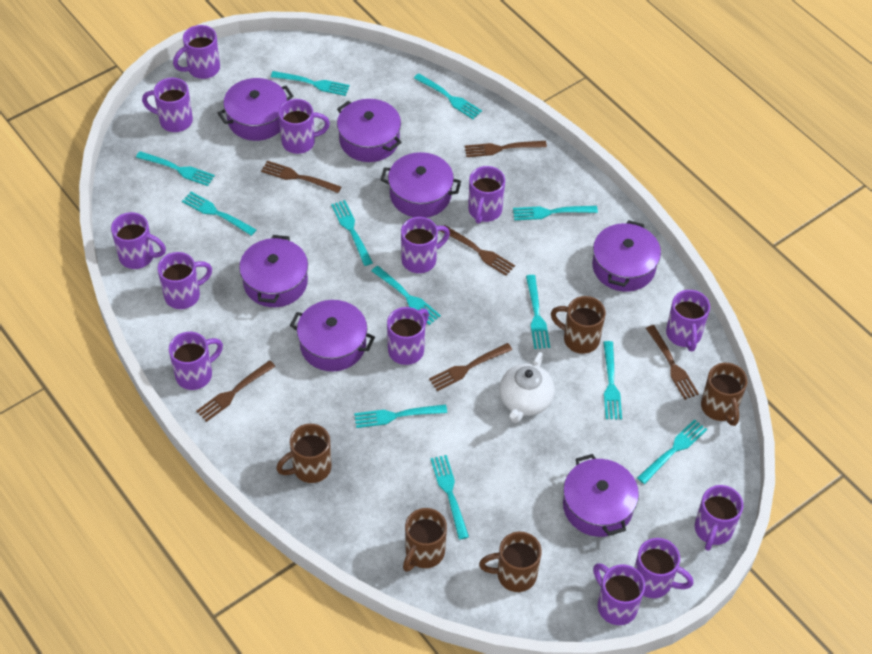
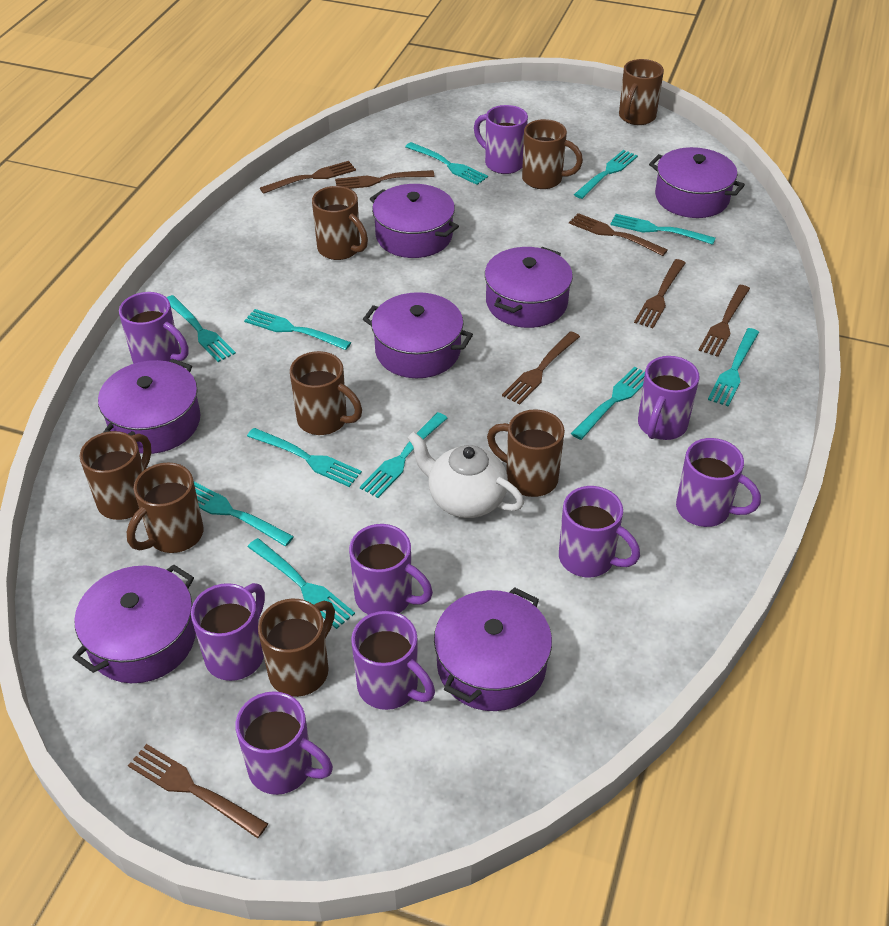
brown fork: 6 -> 7
brown mug: 5 -> 8
purple mug: 13 -> 9
turquoise fork: 12 -> 11

